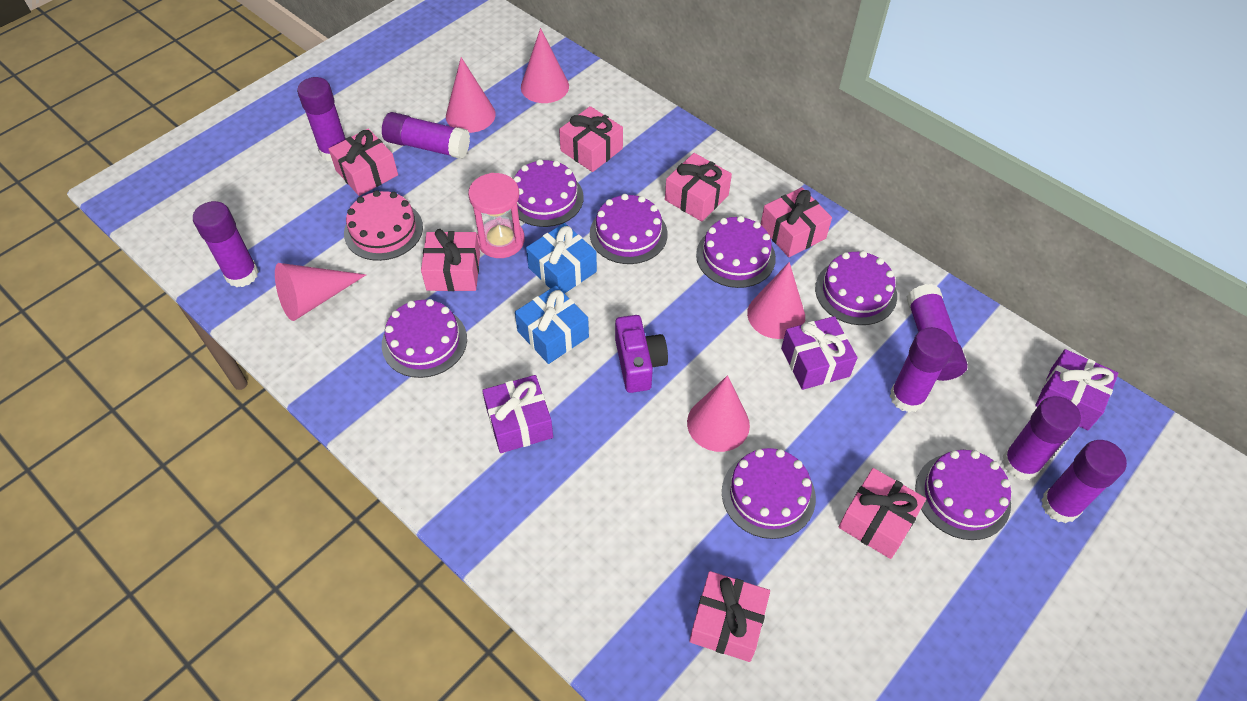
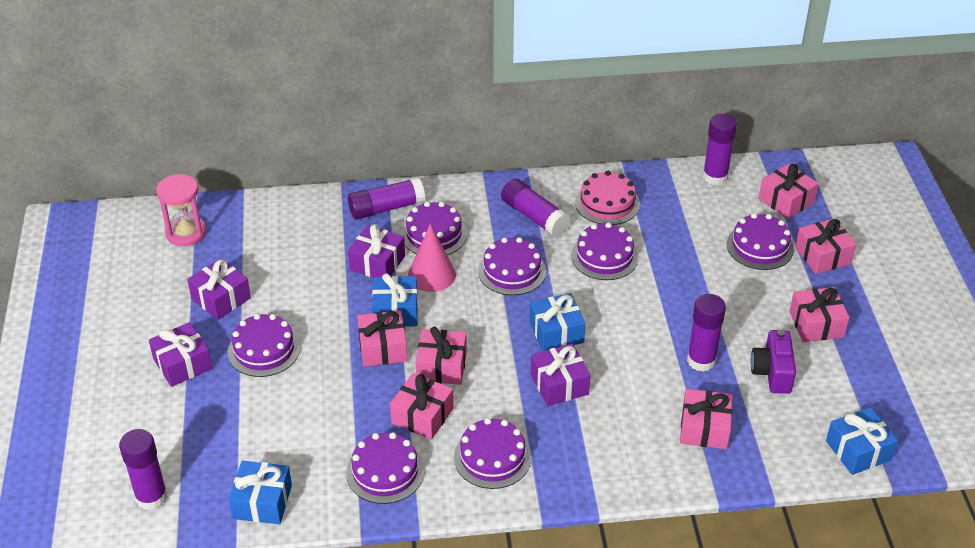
blue gift: 2 -> 4
pink cone: 5 -> 1
purple gift: 3 -> 4
purple glue stick: 7 -> 5

